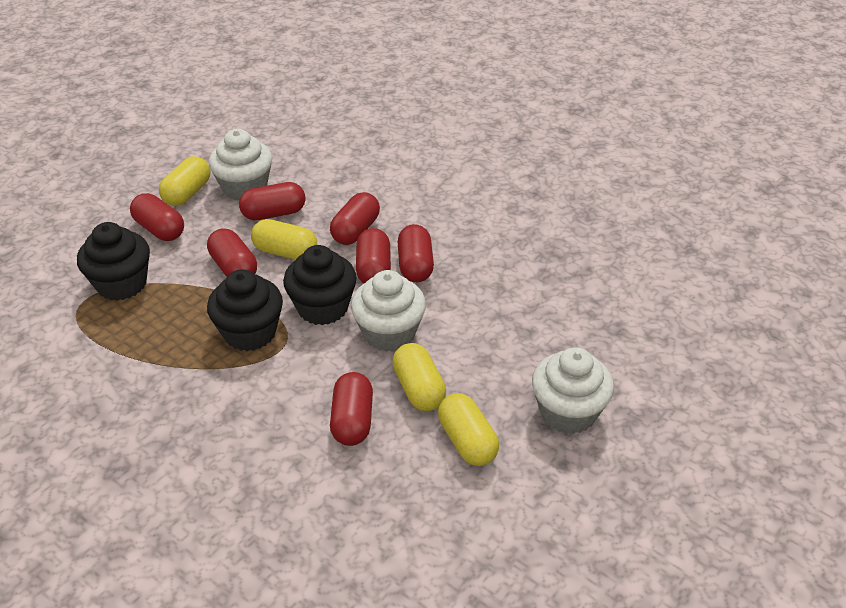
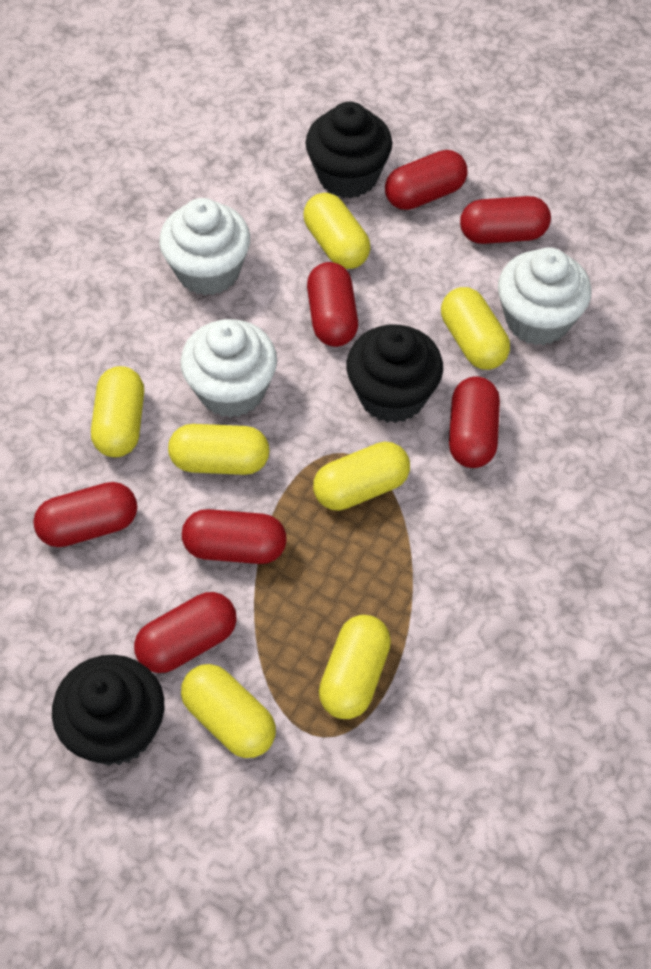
yellow capsule: 4 -> 7

